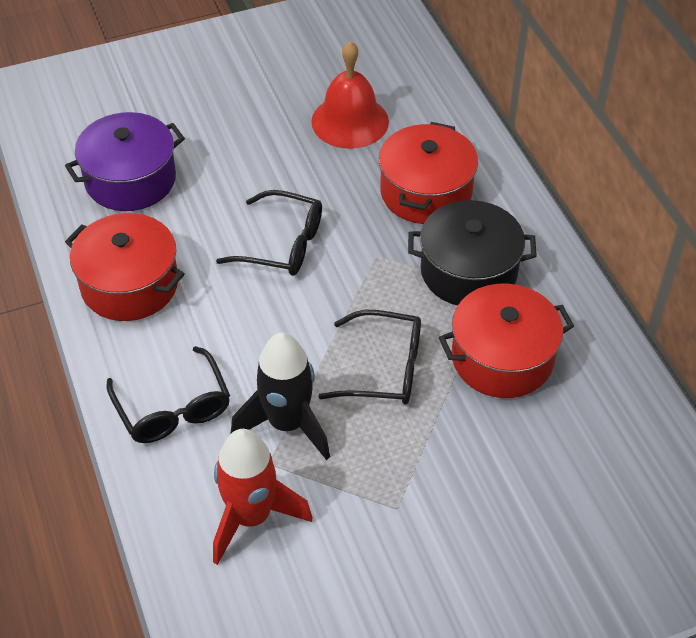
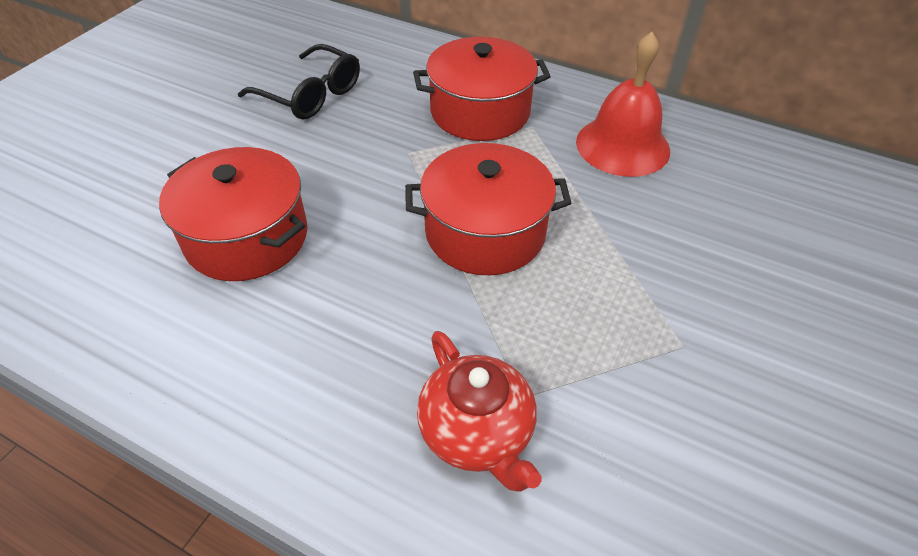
black glasses: 3 -> 1
black pot: 1 -> 0
black rocket: 1 -> 0
purple pot: 1 -> 0
red rocket: 1 -> 0
red teapot: 0 -> 1

